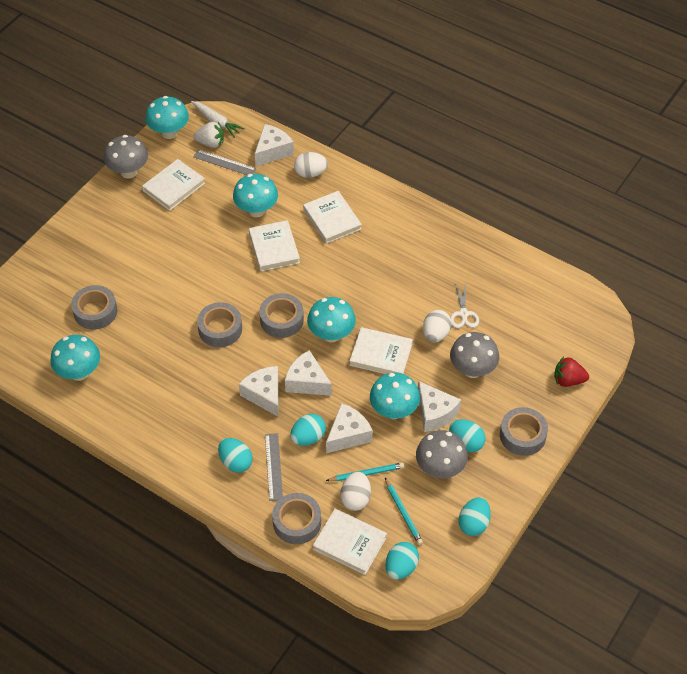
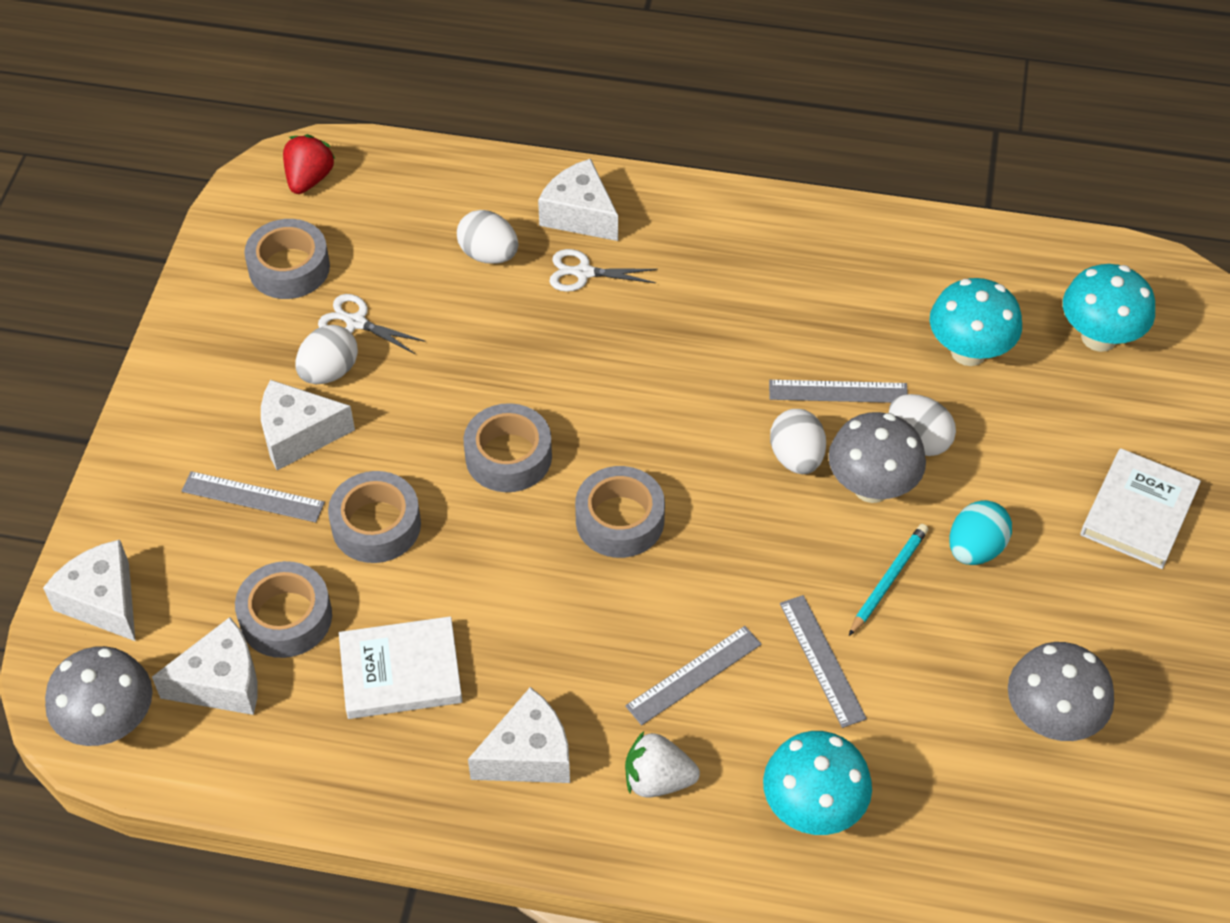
grey ruler: 2 -> 4
turquoise egg: 5 -> 1
turquoise mushroom: 5 -> 3
turquoise pencil: 2 -> 1
white book: 5 -> 2
white carrot: 1 -> 0
white egg: 3 -> 4
white scissors: 1 -> 2

